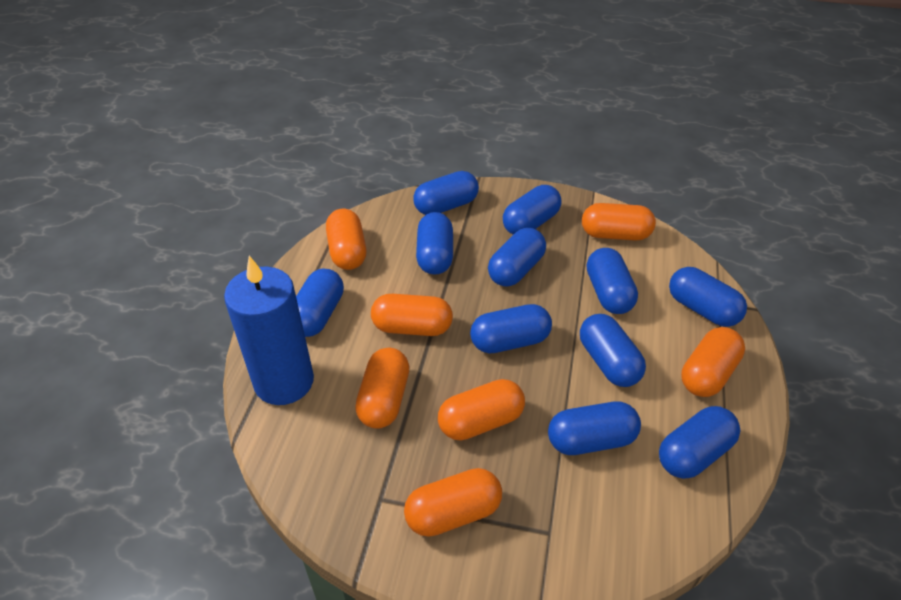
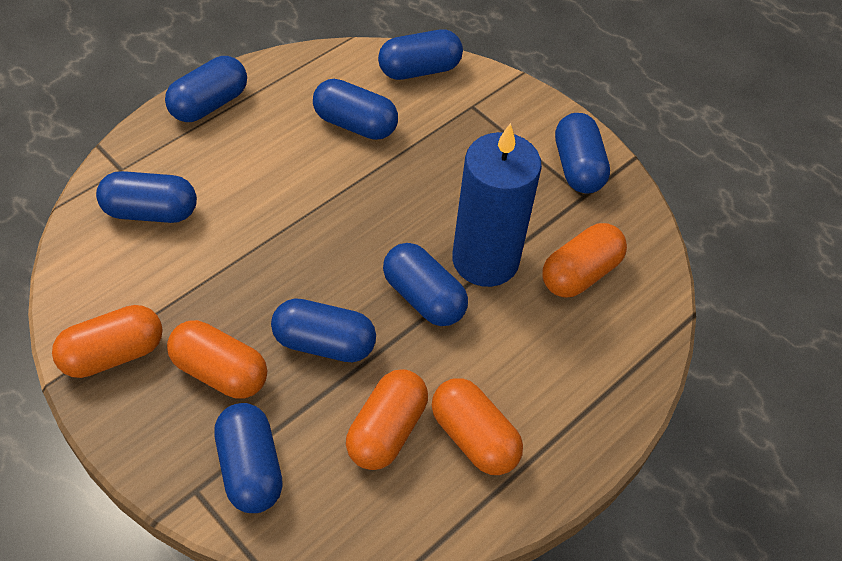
blue capsule: 11 -> 8
orange capsule: 7 -> 5

